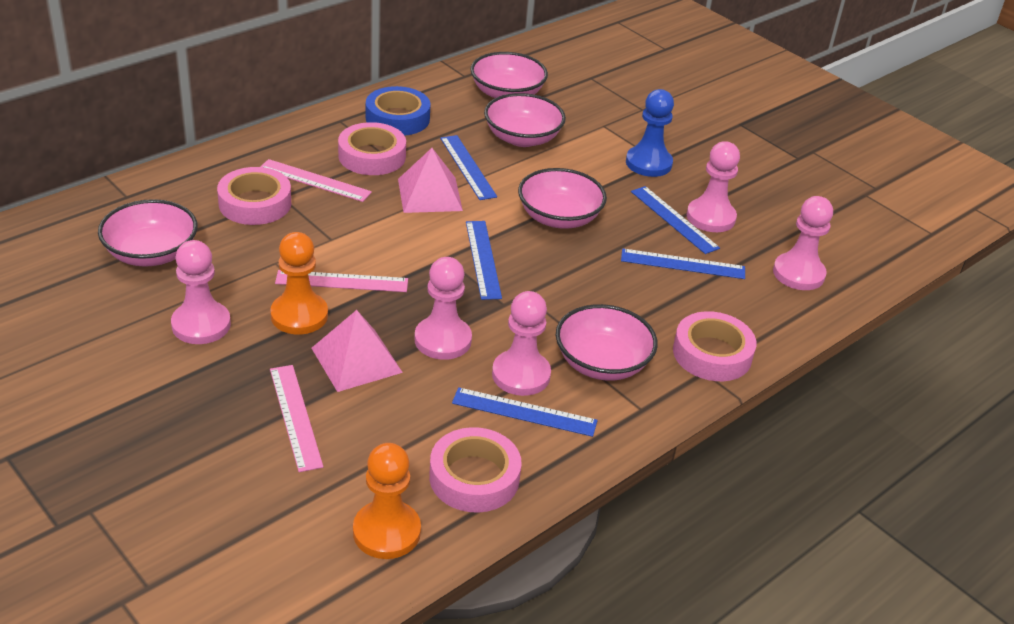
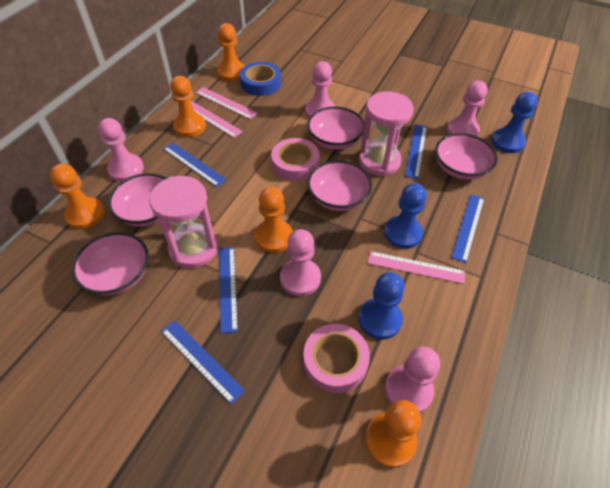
blue pawn: 1 -> 3
orange pawn: 2 -> 5
pink hourglass: 0 -> 2
pink pyramid: 2 -> 0
pink tape: 4 -> 2

